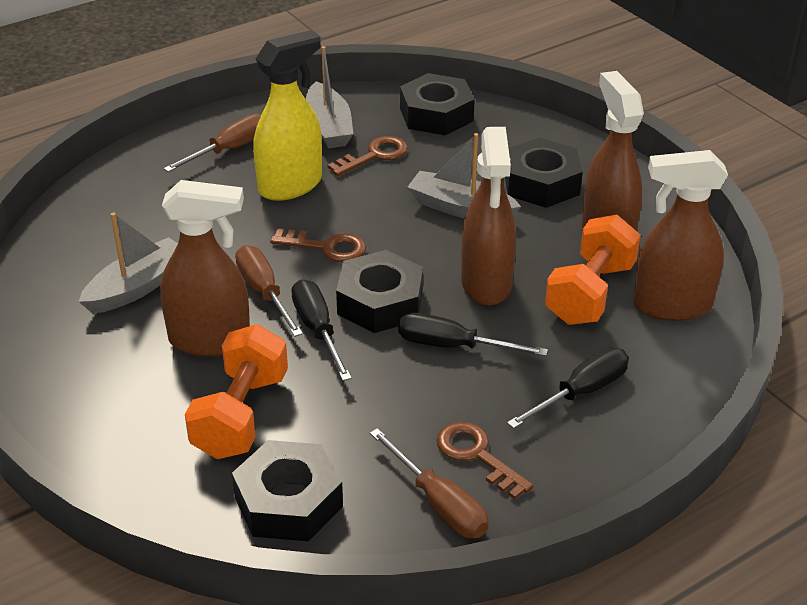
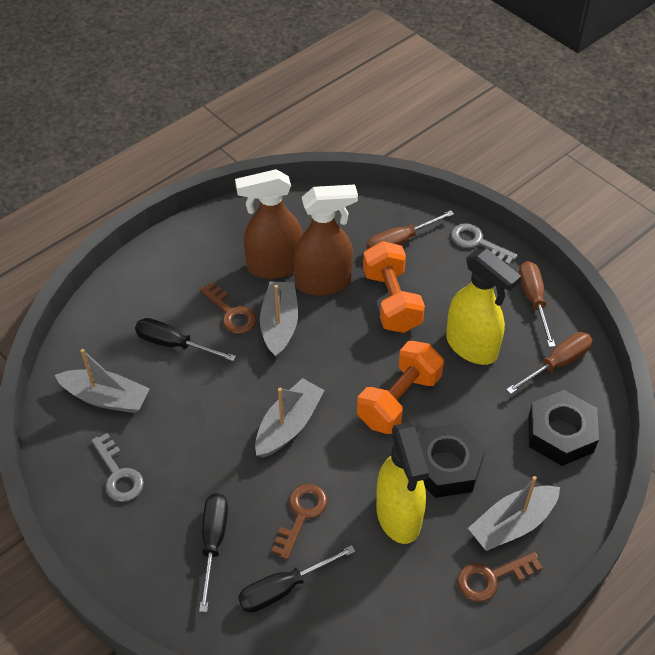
black nut: 4 -> 2
brown spray bottle: 4 -> 2
grey boat: 3 -> 4
grey key: 0 -> 2
yellow spray bottle: 1 -> 2

